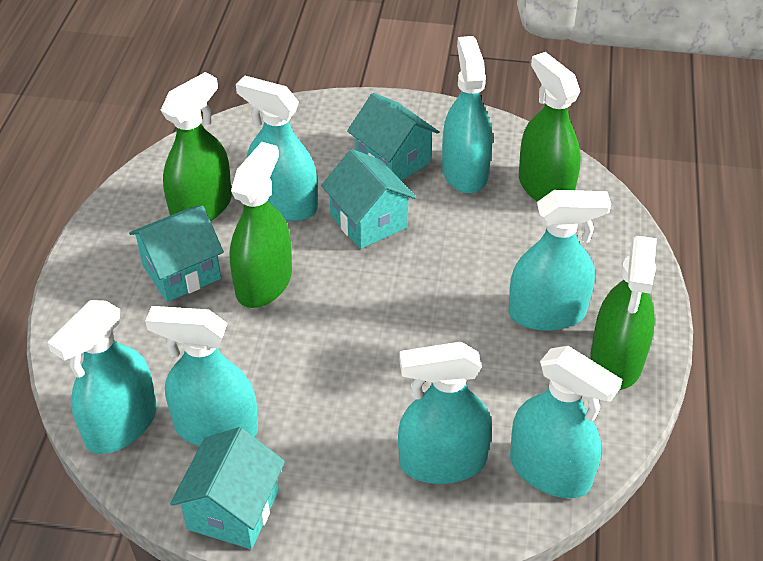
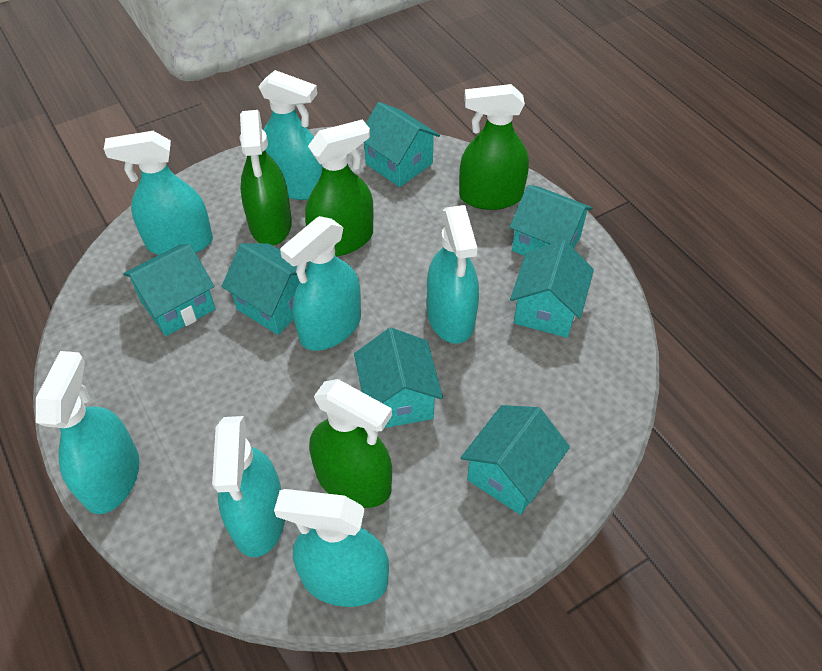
turquoise house: 4 -> 7

